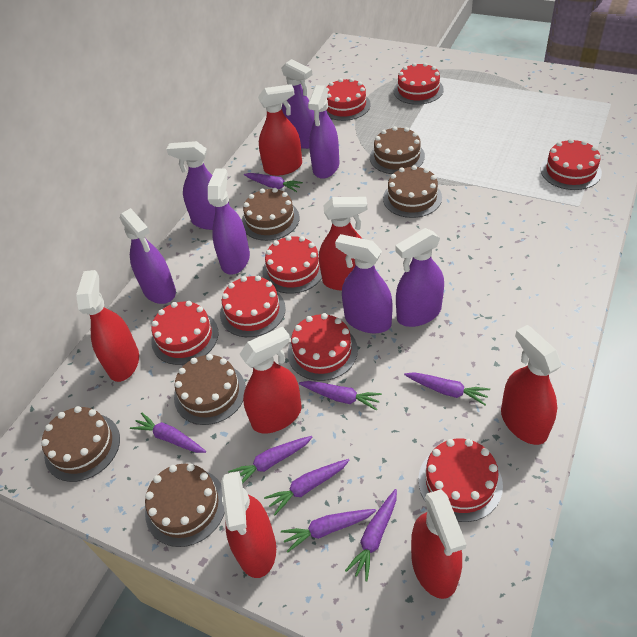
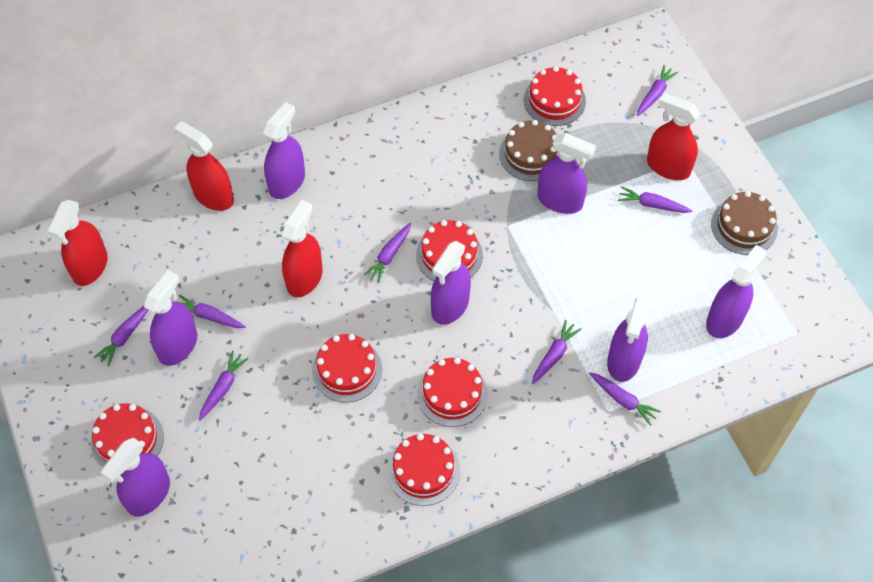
brown cake: 6 -> 2
red cake: 8 -> 6
red spray bottle: 7 -> 4

